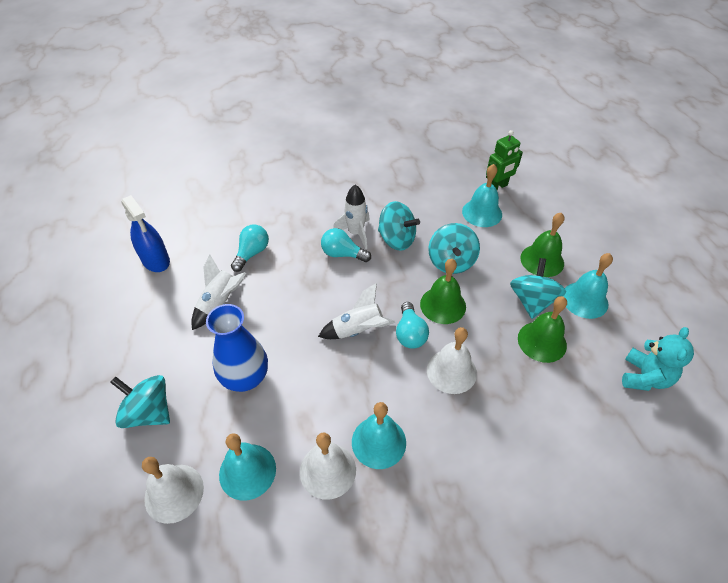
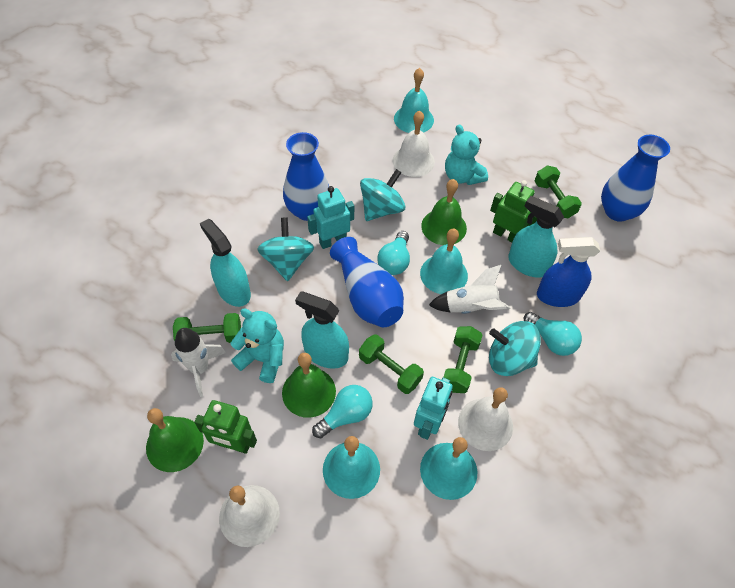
blue vase: 1 -> 3
green dumbbell: 0 -> 4
green robot: 1 -> 2
turquoise robot: 0 -> 2
turquoise spinning top: 4 -> 3
turquoise spray bottle: 0 -> 3
turquoise teddy bear: 1 -> 2
white rocket: 3 -> 2

